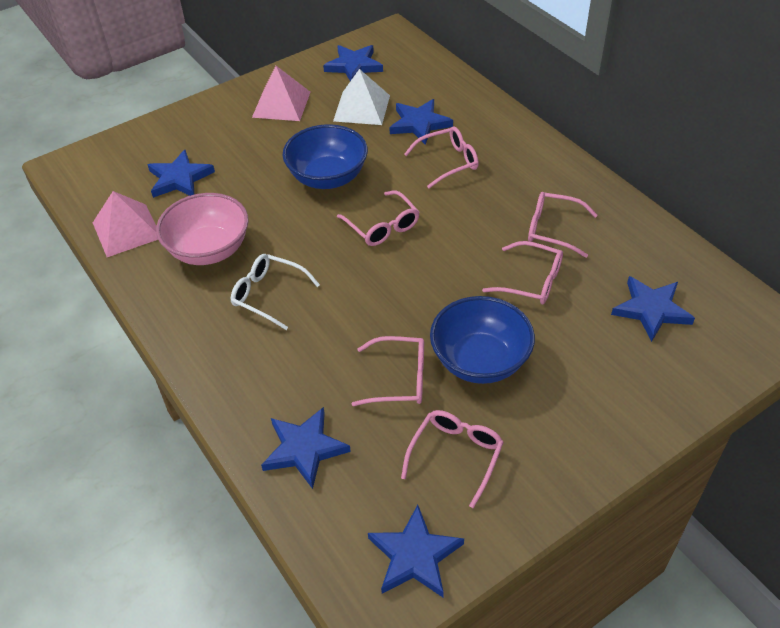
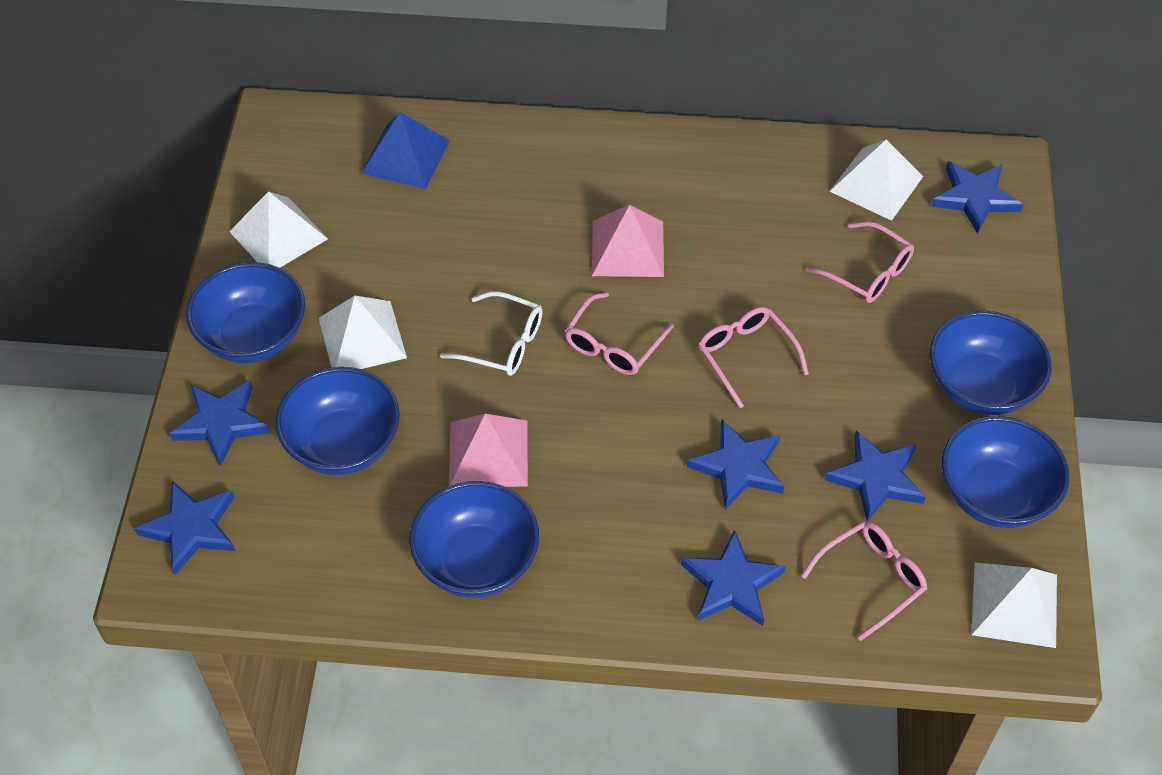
blue bowl: 2 -> 5
blue pyramid: 0 -> 1
pink bowl: 1 -> 0
pink glasses: 6 -> 4
white pyramid: 1 -> 4

